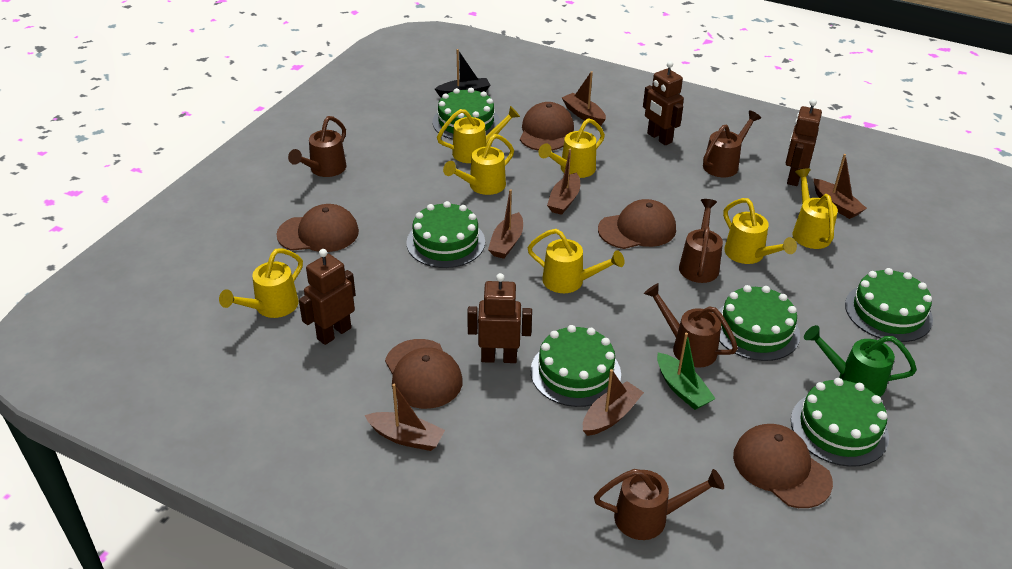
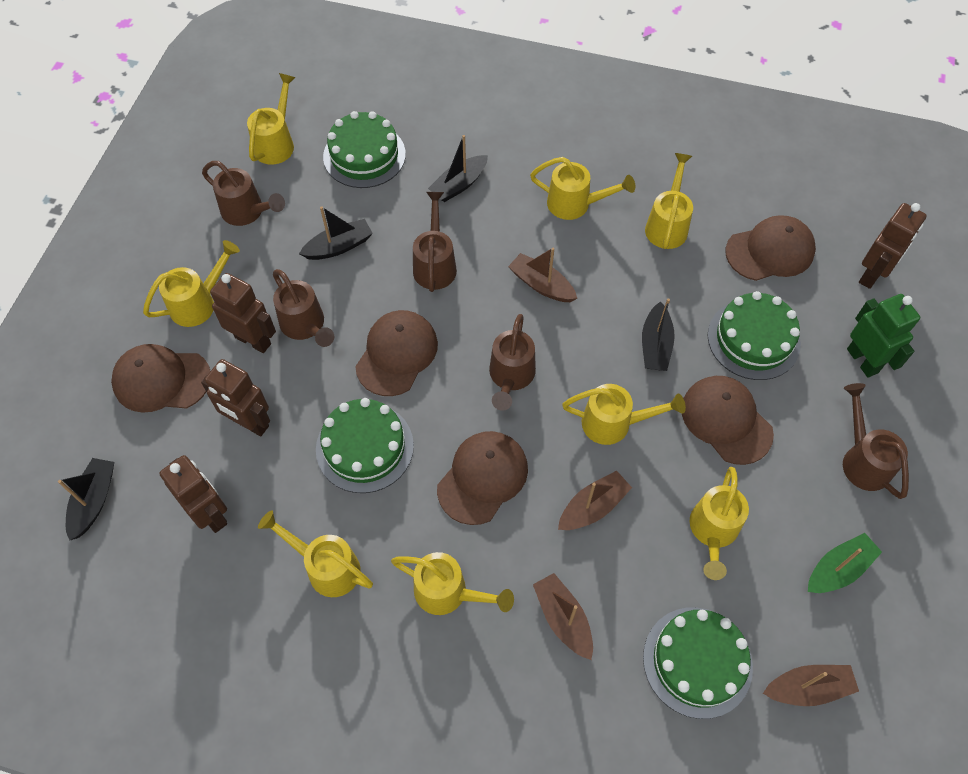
black boat: 1 -> 4
brown boat: 6 -> 4
green cake: 6 -> 4
green robot: 0 -> 1
green watering can: 1 -> 0
yellow watering can: 7 -> 8

